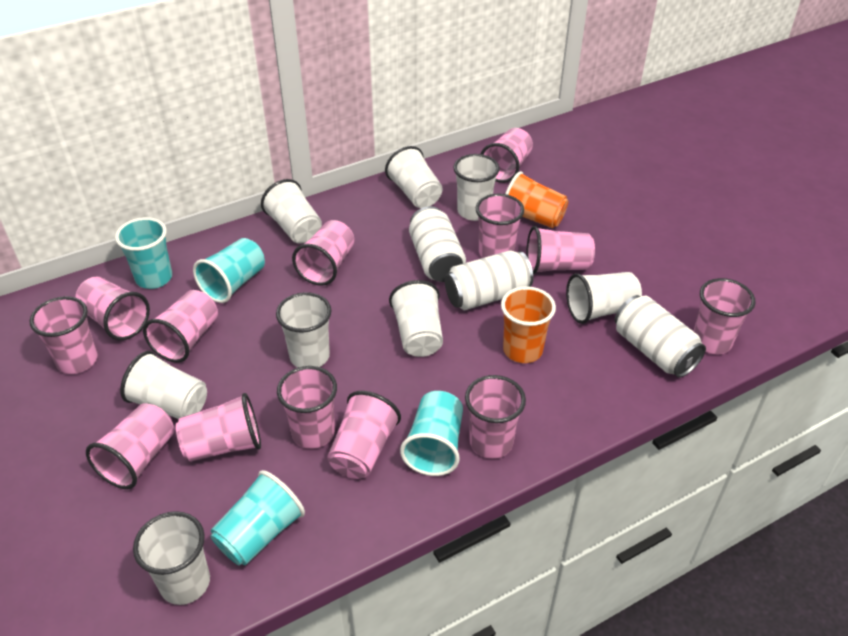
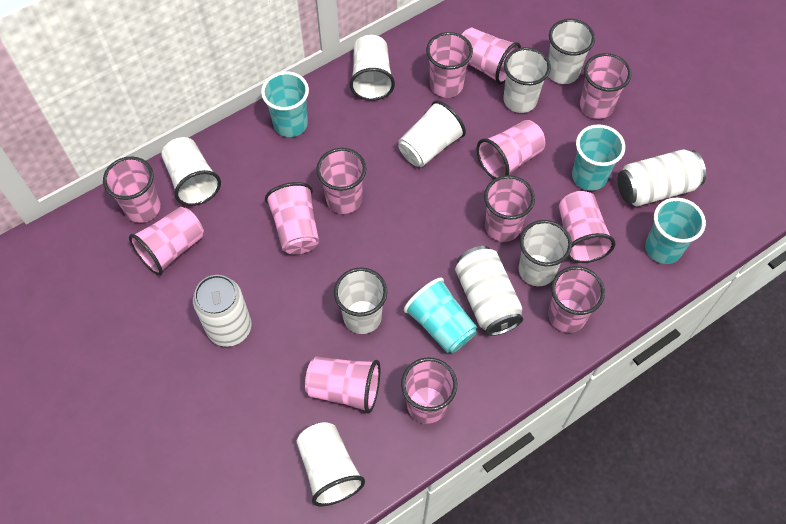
orange cup: 2 -> 0

